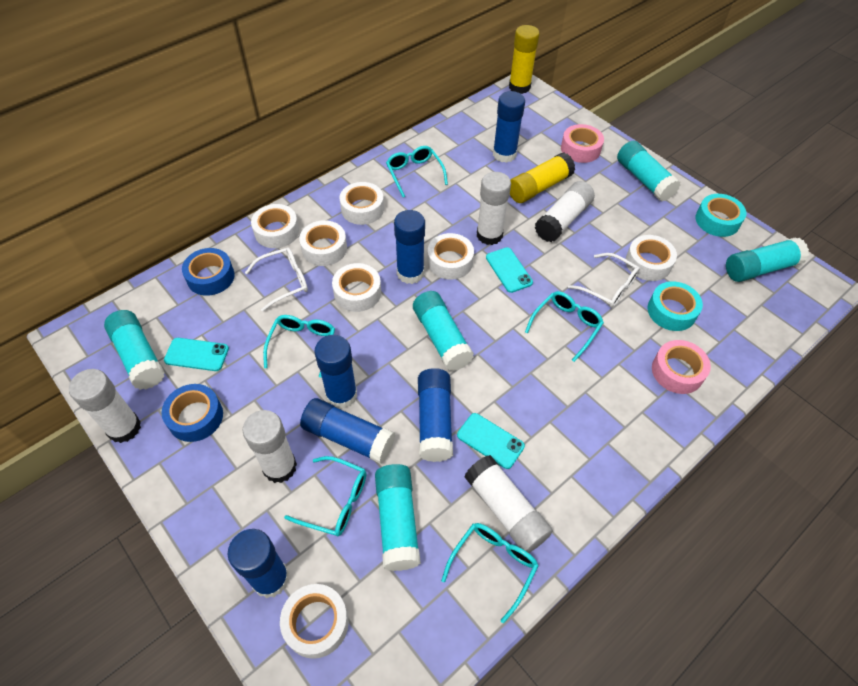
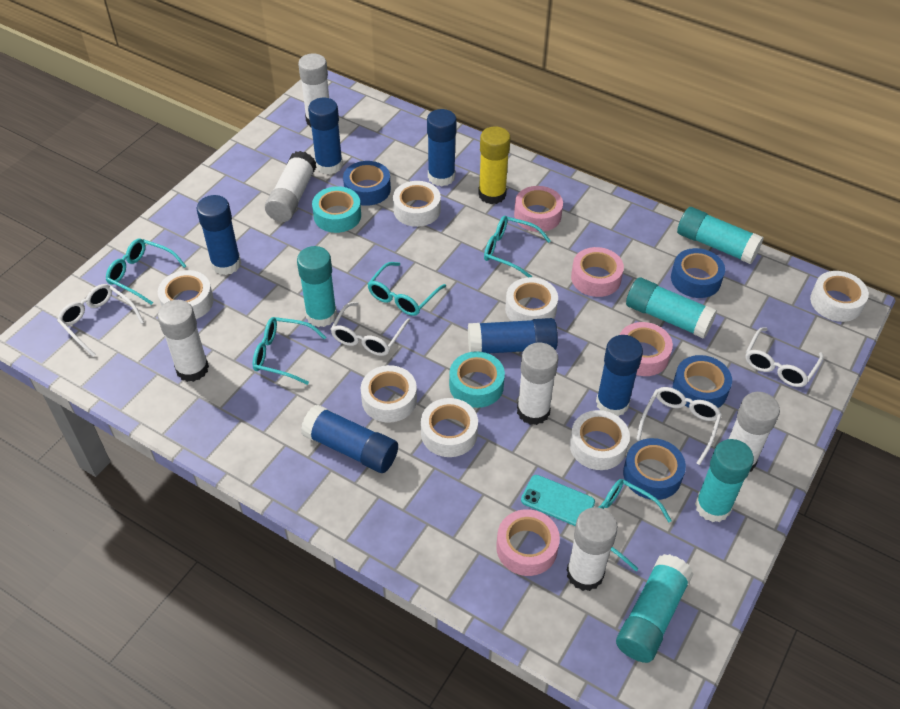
blue tape: 2 -> 4
pink tape: 2 -> 4
turquoise phone: 3 -> 1
white glasses: 2 -> 4
white glue stick: 5 -> 6
yellow glue stick: 2 -> 1

